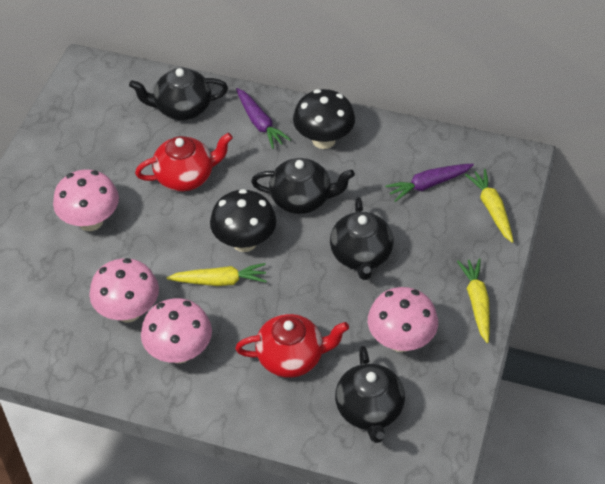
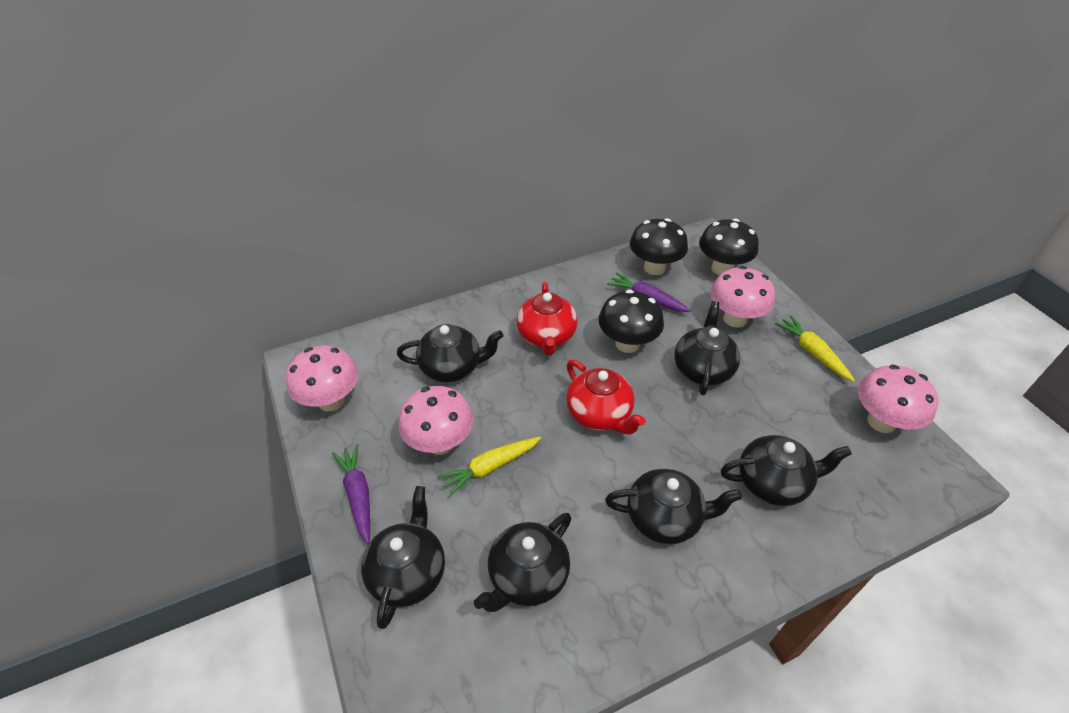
black mushroom: 2 -> 3
black teapot: 4 -> 6
yellow carrot: 3 -> 2

